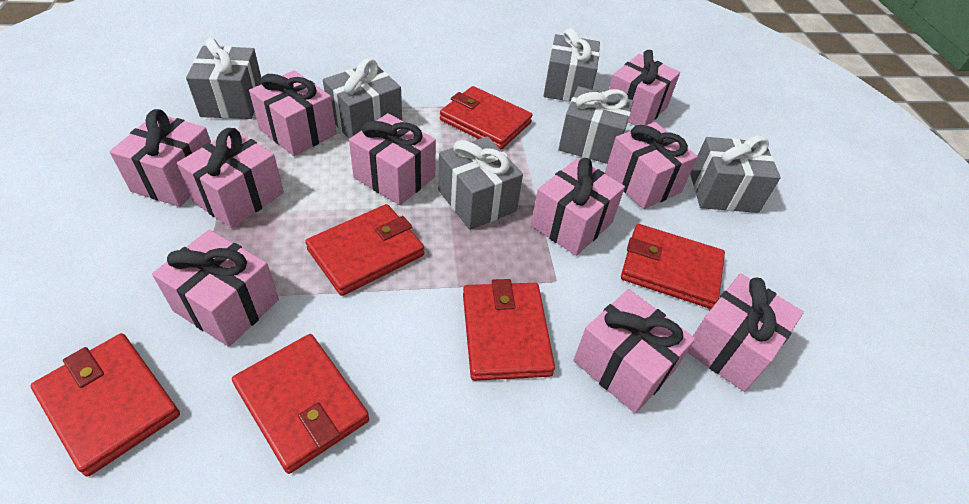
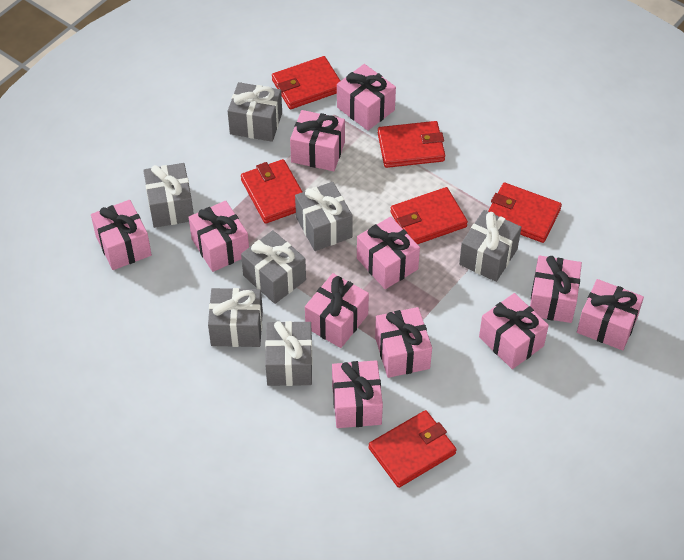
grey gift: 6 -> 7
pink gift: 10 -> 11

